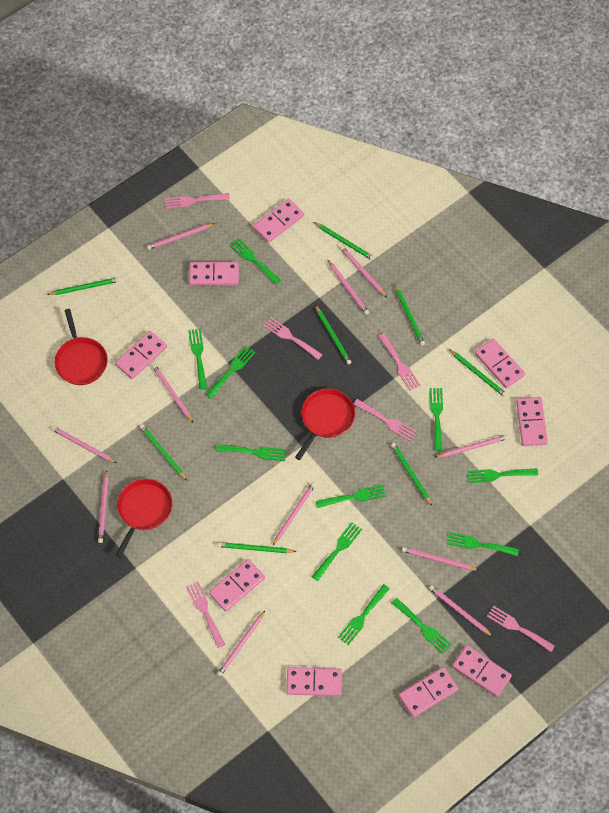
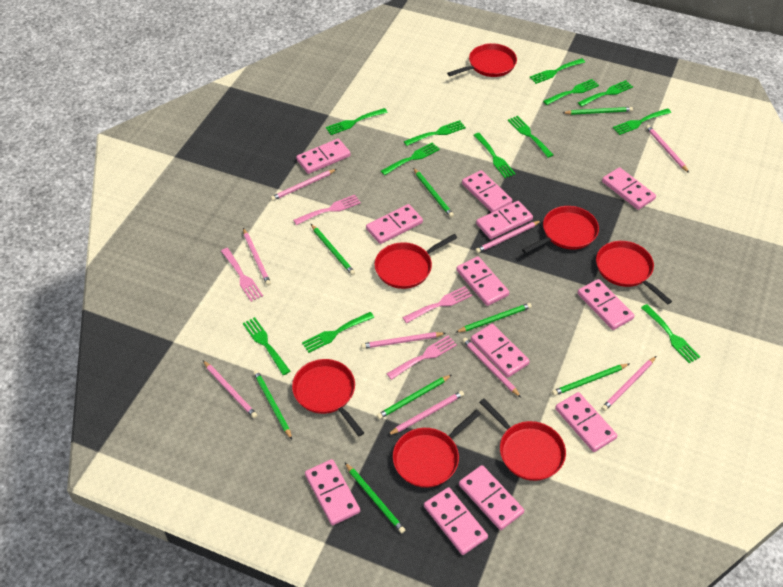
green fork: 11 -> 12
pink domino: 9 -> 12
pink fork: 6 -> 4
pink pencil: 11 -> 9
red pan: 3 -> 7

